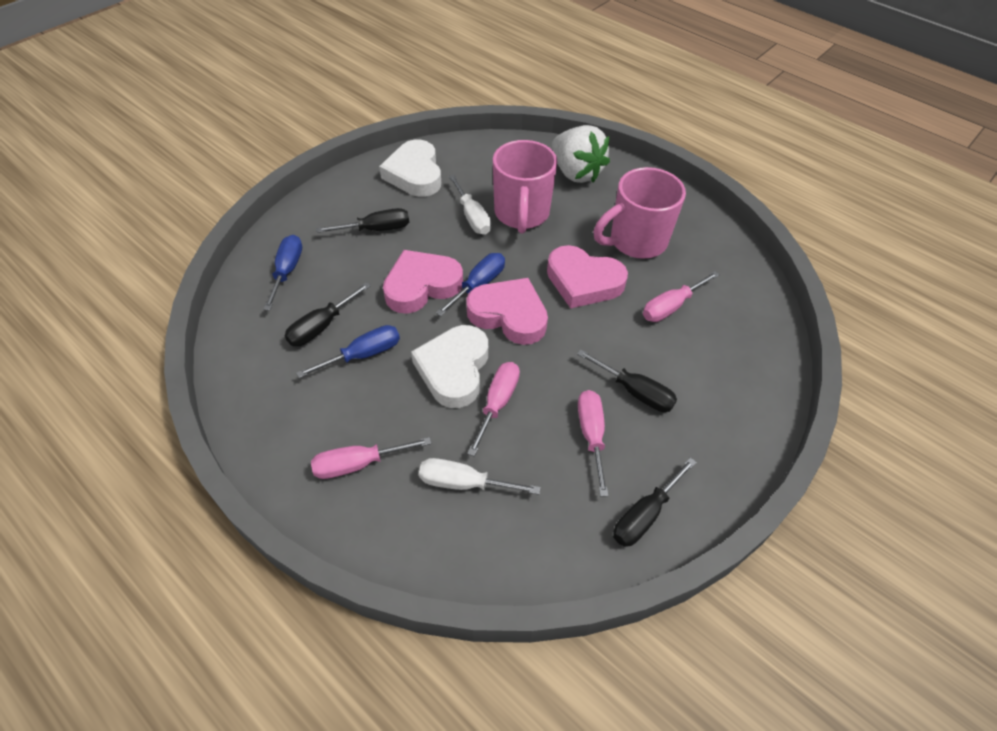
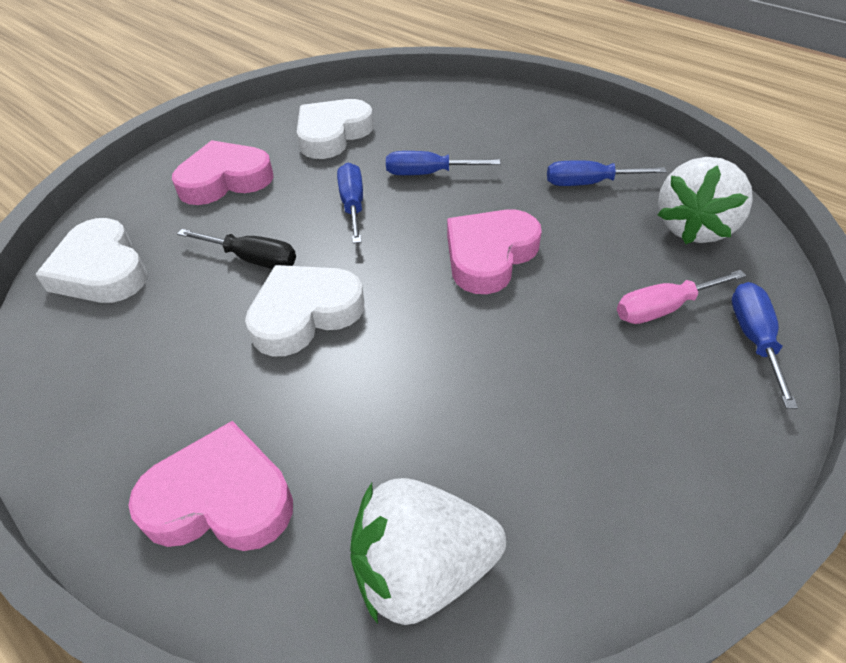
black screwdriver: 4 -> 1
blue screwdriver: 3 -> 4
pink mug: 2 -> 0
pink screwdriver: 4 -> 1
white heart: 2 -> 3
white screwdriver: 2 -> 0
white strawberry: 1 -> 2

